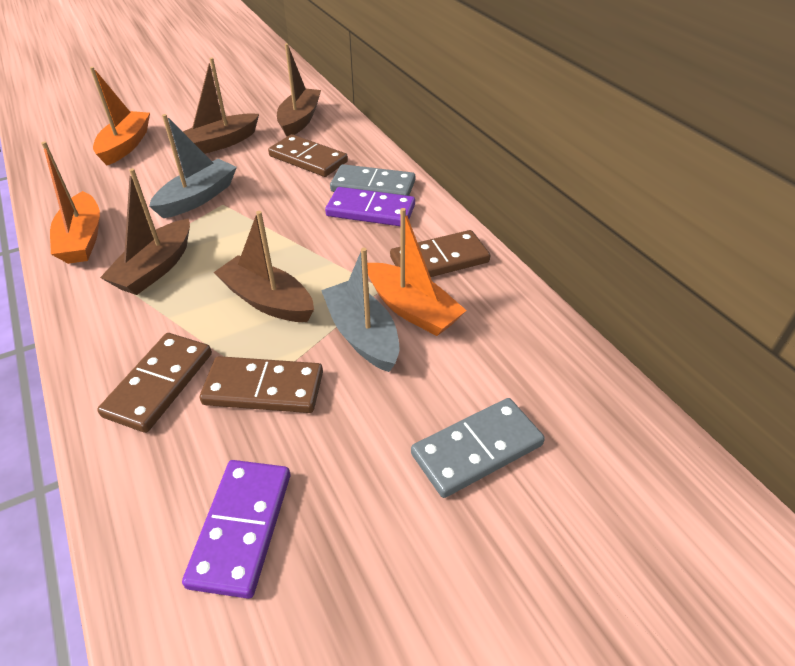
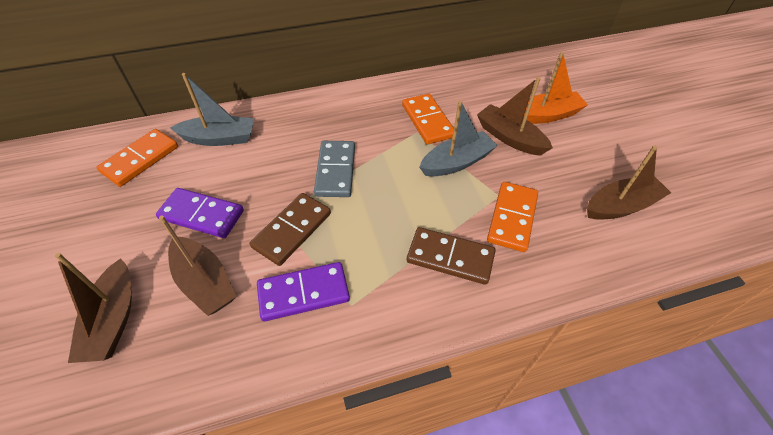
brown domino: 4 -> 2
grey domino: 2 -> 1
orange boat: 3 -> 1
orange domino: 0 -> 3

